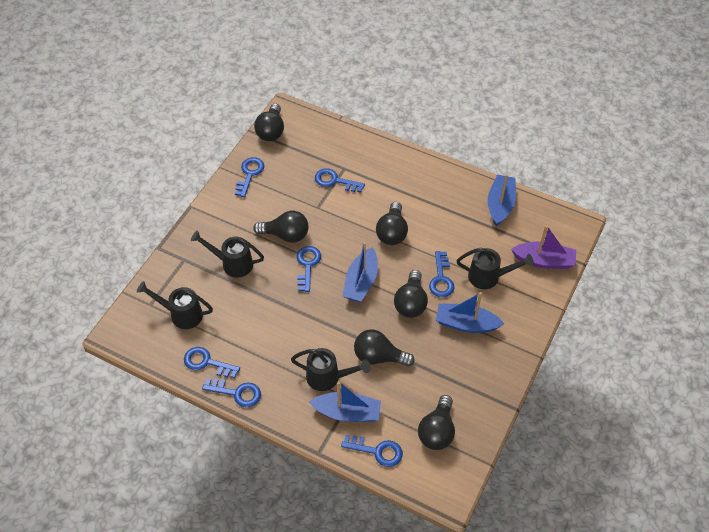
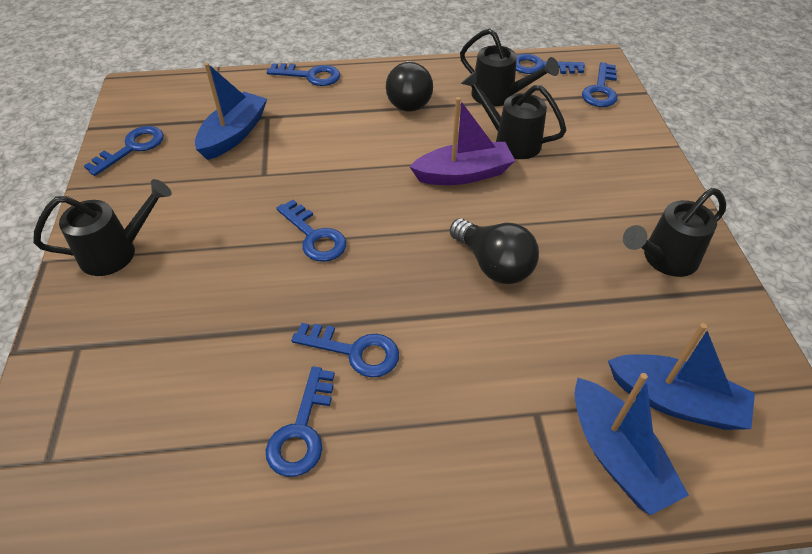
black light bulb: 6 -> 2
blue boat: 4 -> 3

